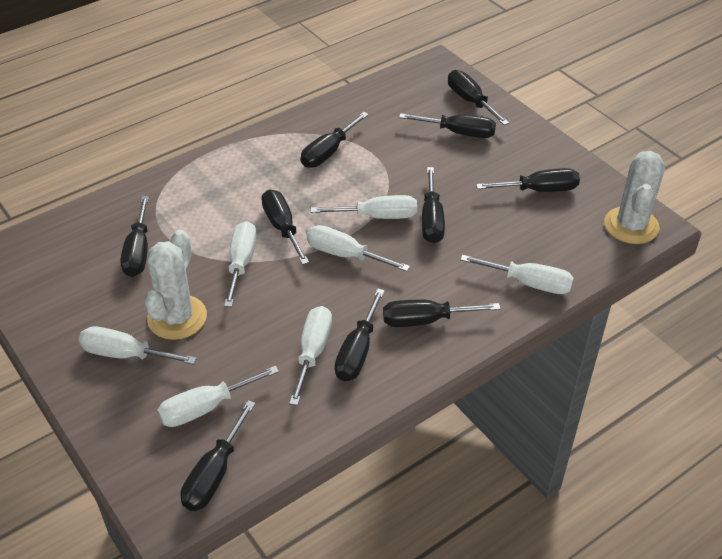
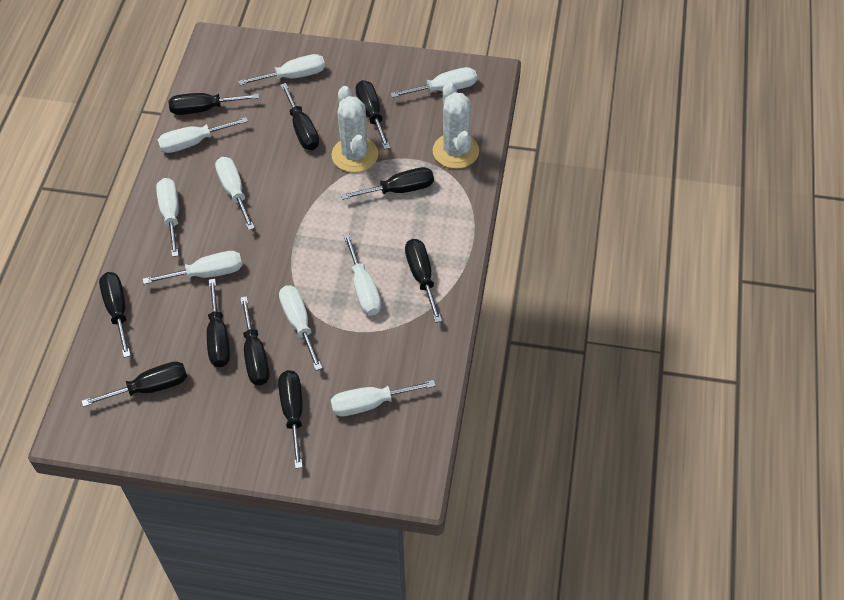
white screwdriver: 7 -> 9

